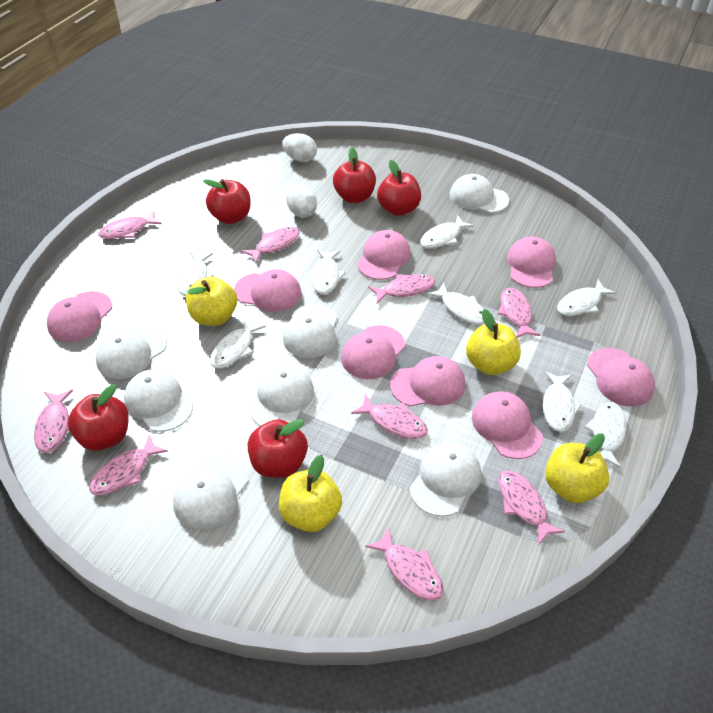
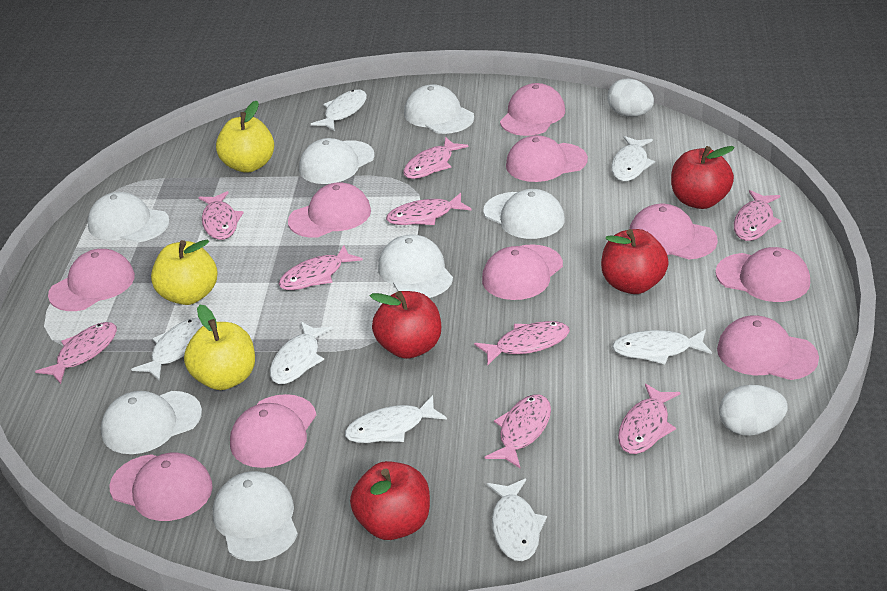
pink cap: 8 -> 10
red apple: 5 -> 4
white fish: 8 -> 7
yellow apple: 4 -> 3

